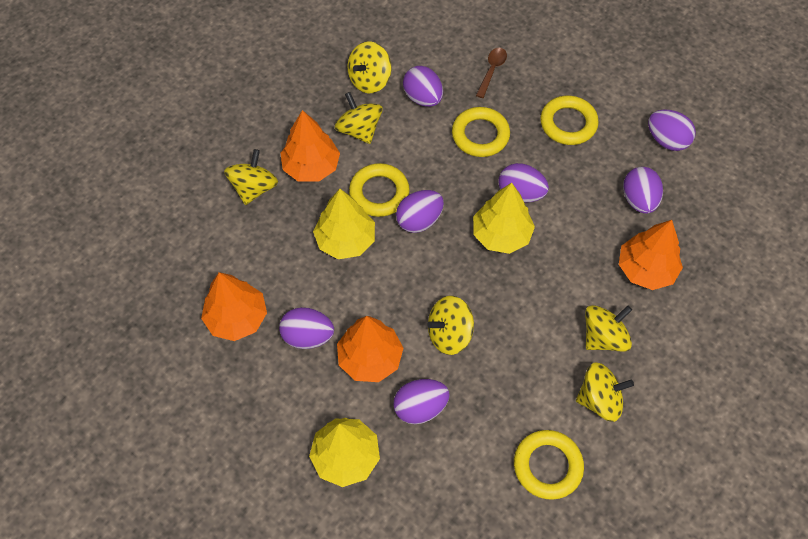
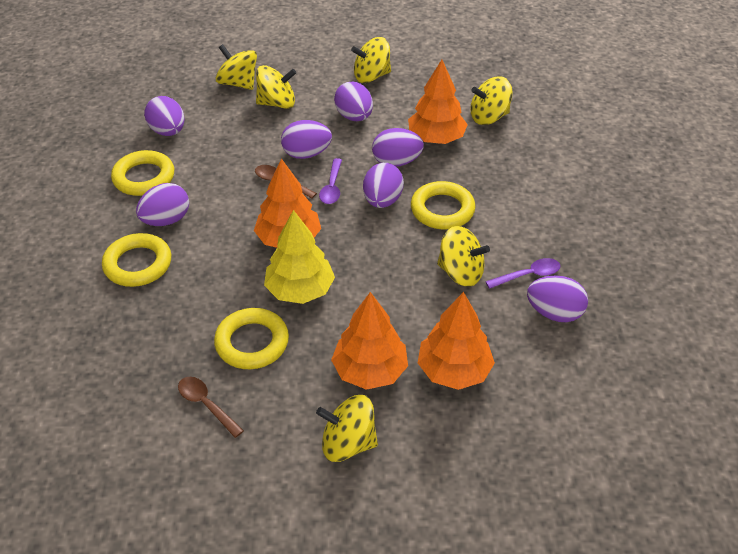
brown spoon: 1 -> 2
purple spoon: 0 -> 2
yellow tree: 3 -> 1

